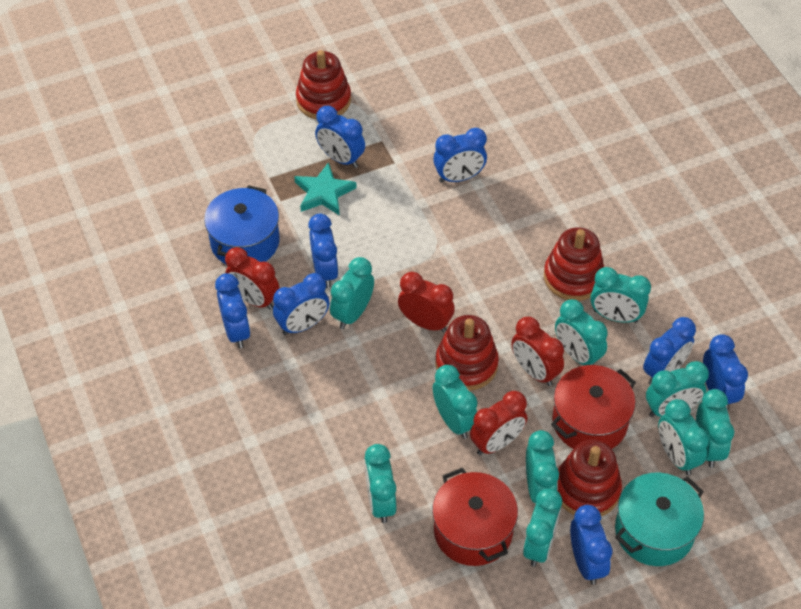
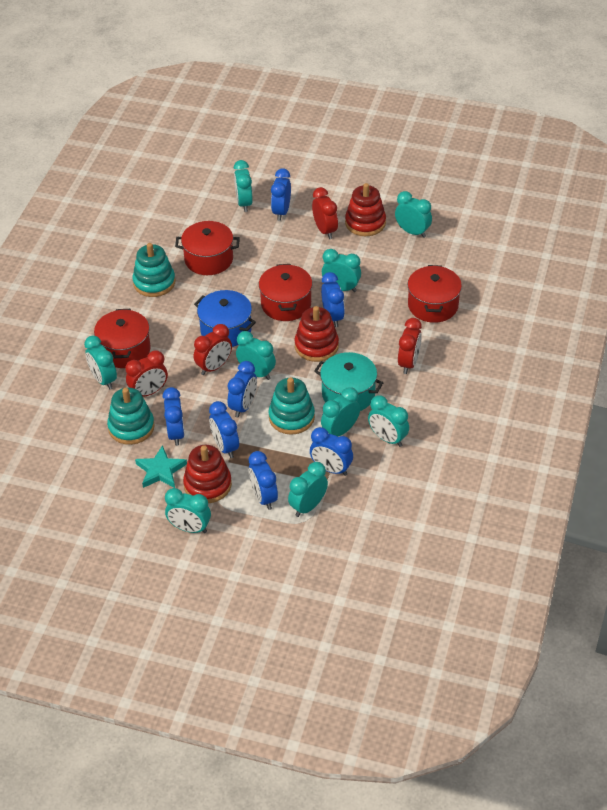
blue clock: 8 -> 7
red pot: 2 -> 4
red stacking toy: 4 -> 3
turquoise clock: 10 -> 9
turquoise stacking toy: 0 -> 3

